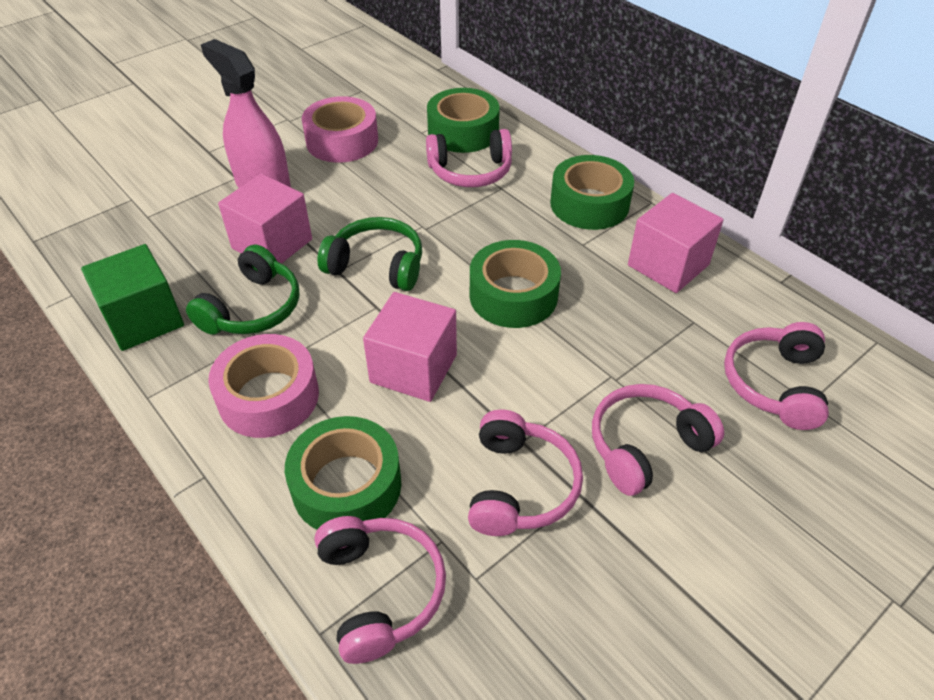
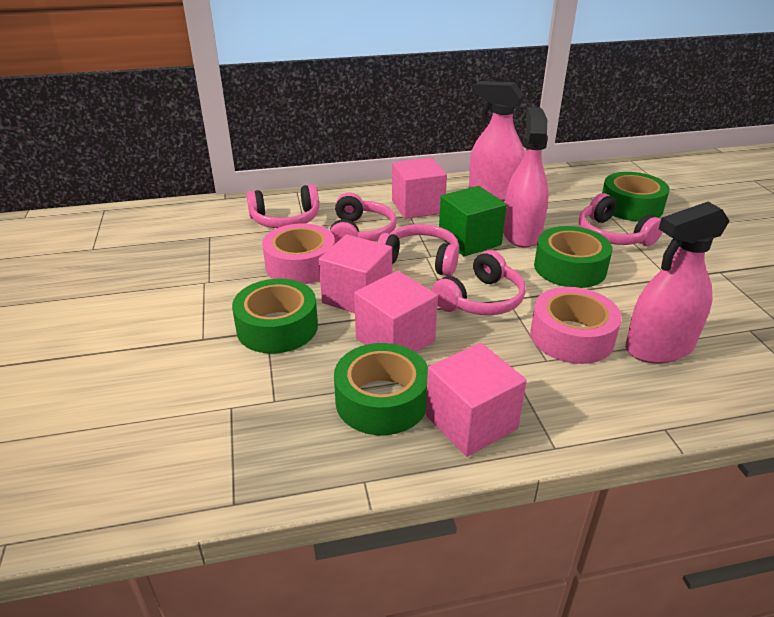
green headphones: 2 -> 0
pink cube: 3 -> 4
pink spray bottle: 1 -> 3

